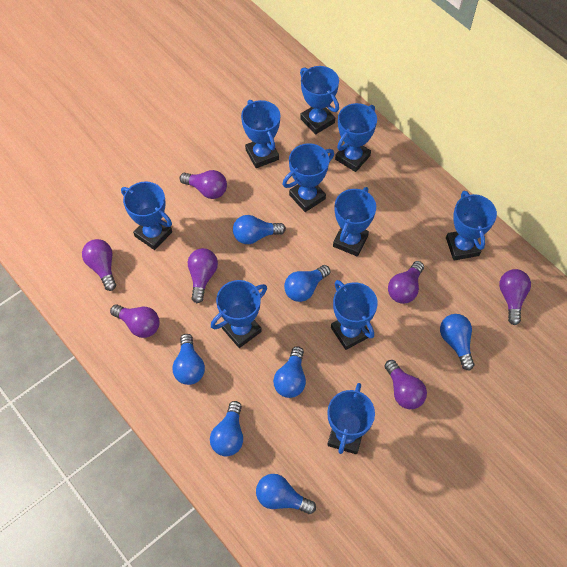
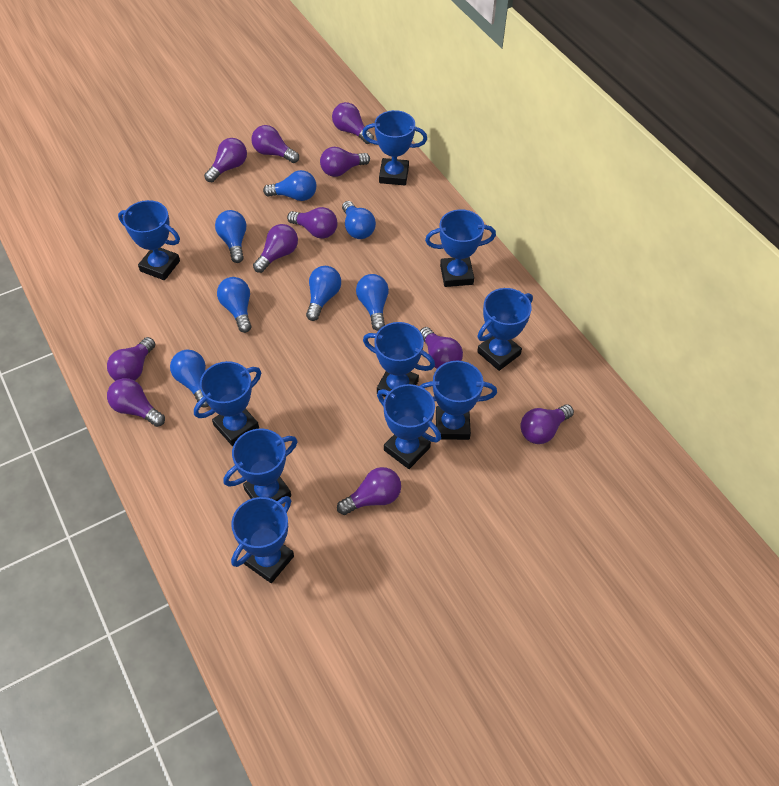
purple light bulb: 7 -> 11

